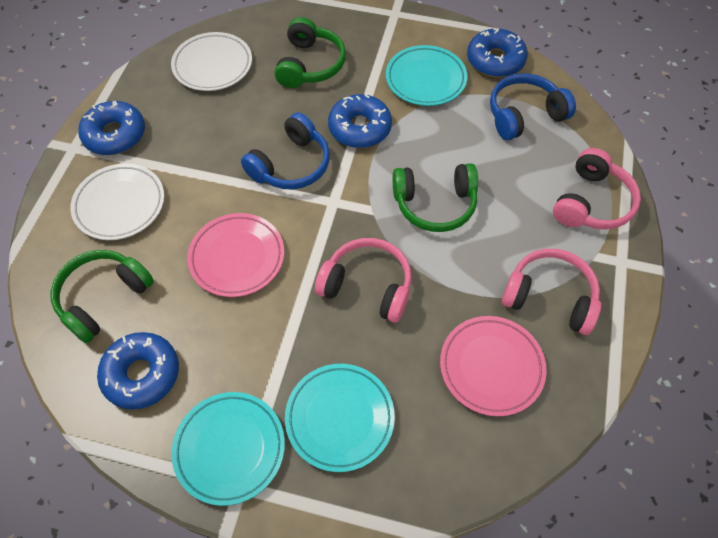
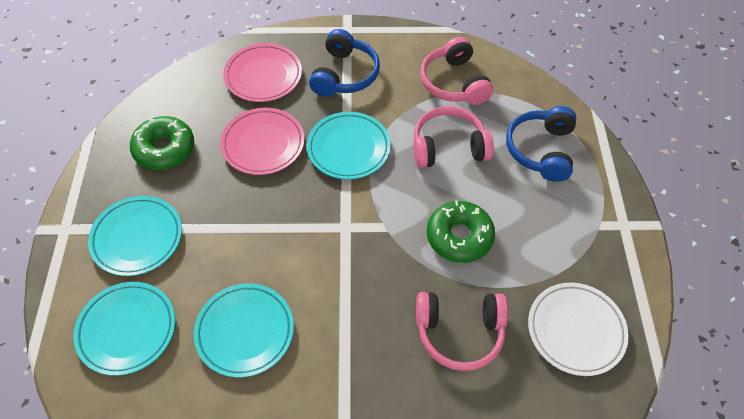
blue donut: 4 -> 0
green donut: 0 -> 2
green headphones: 3 -> 0
turquoise plate: 3 -> 4
white plate: 2 -> 1

